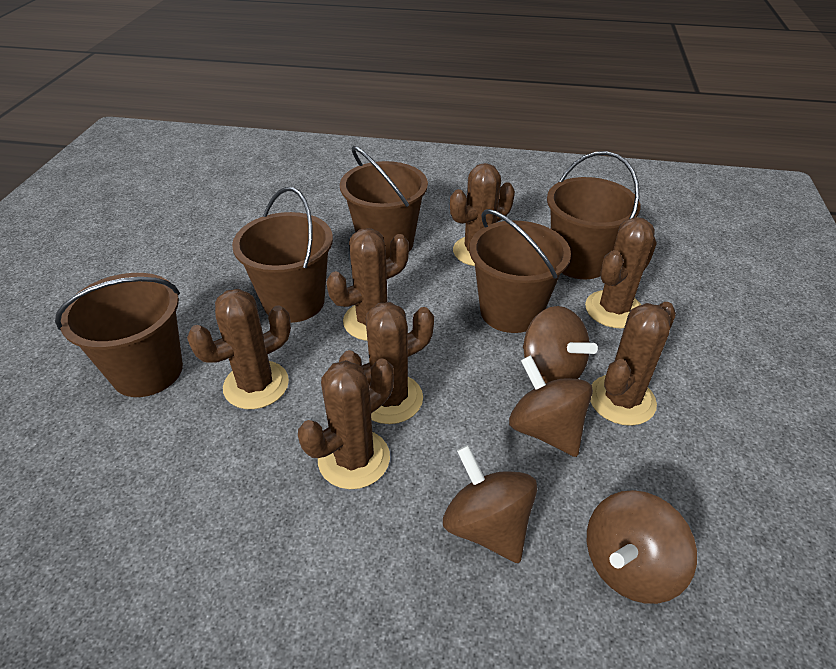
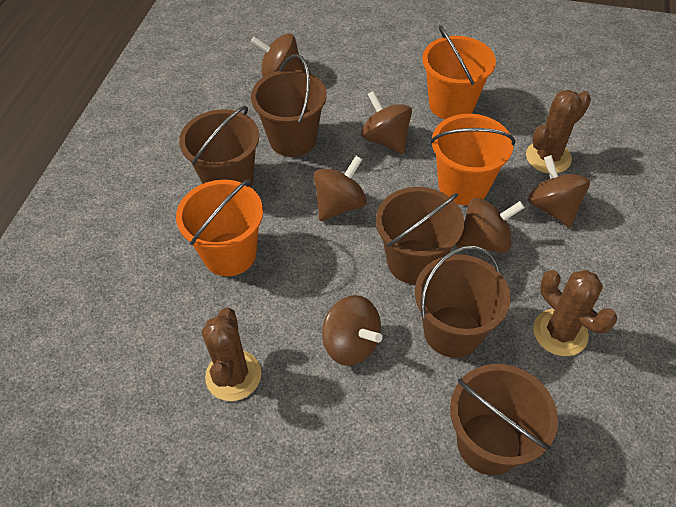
brown cactus: 7 -> 3
brown spinning top: 4 -> 6
orange bucket: 0 -> 3

